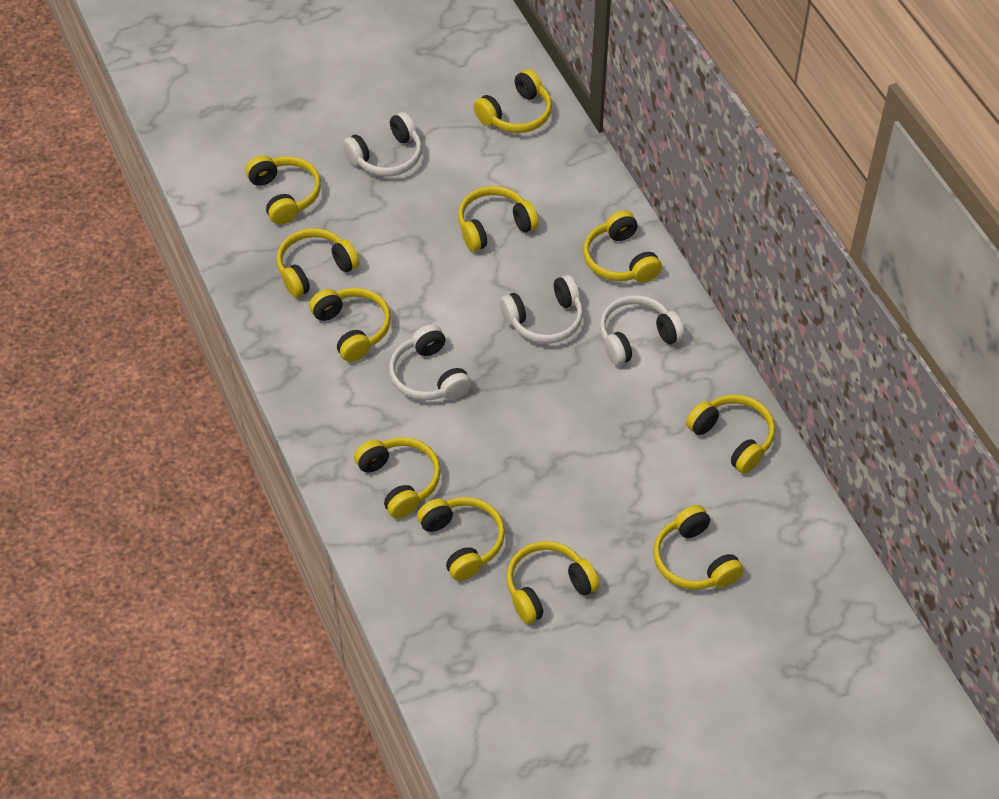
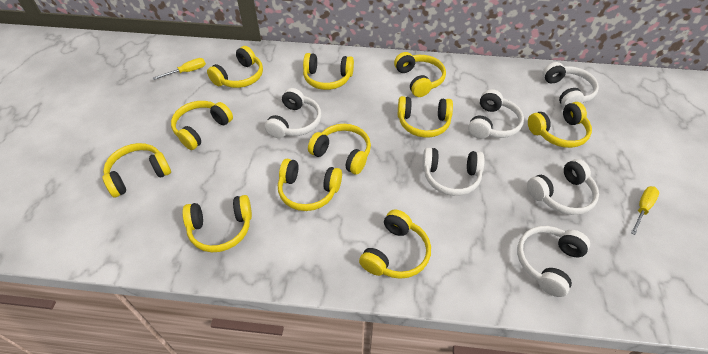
white headphones: 4 -> 6
yellow screwdriver: 0 -> 2

